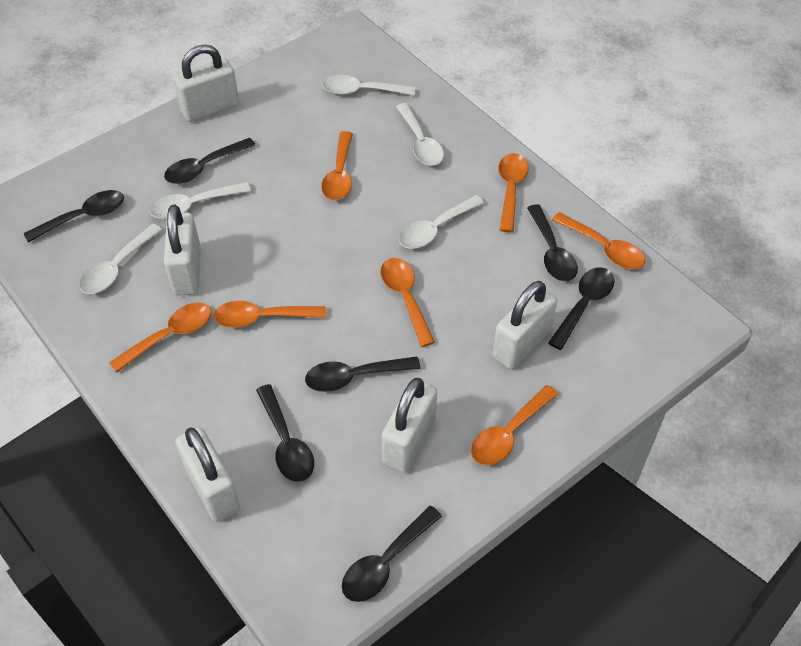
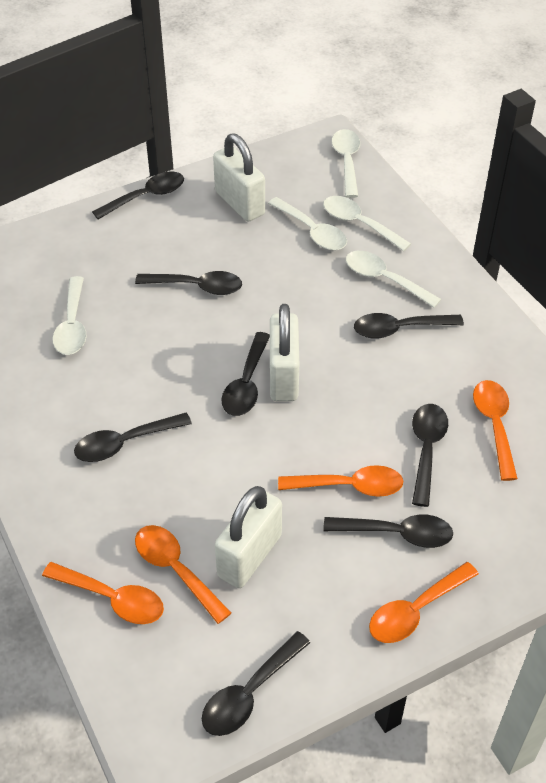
black spoon: 7 -> 8
orange spoon: 7 -> 5
white padlock: 5 -> 3

